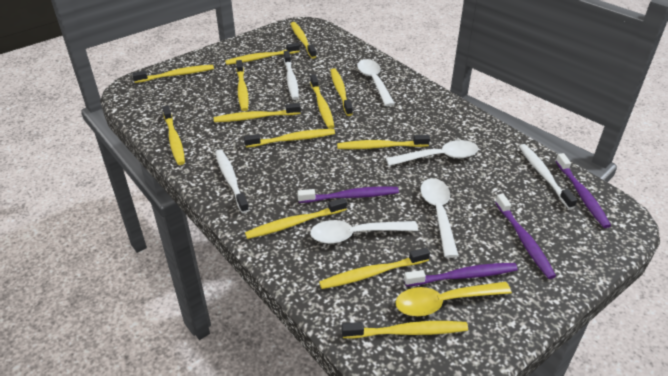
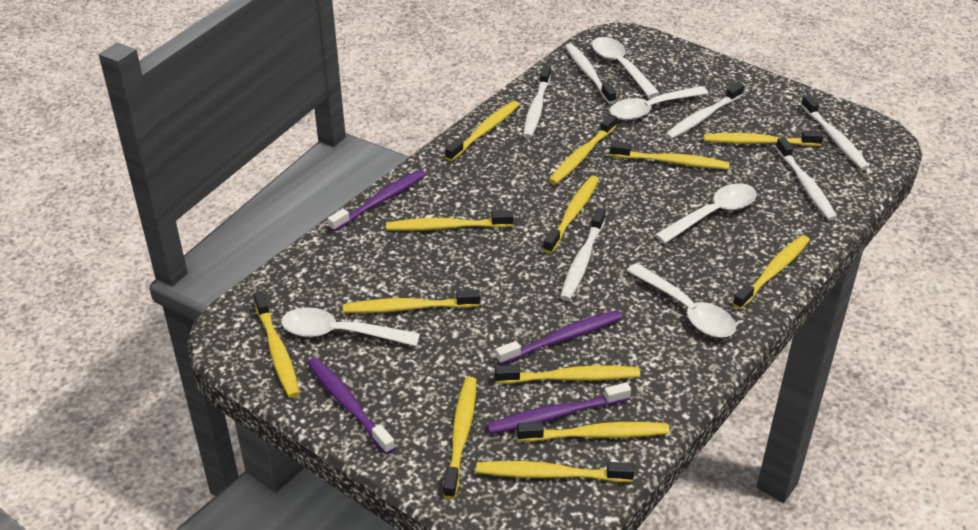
white spoon: 4 -> 5
white toothbrush: 3 -> 6
yellow spoon: 1 -> 0

